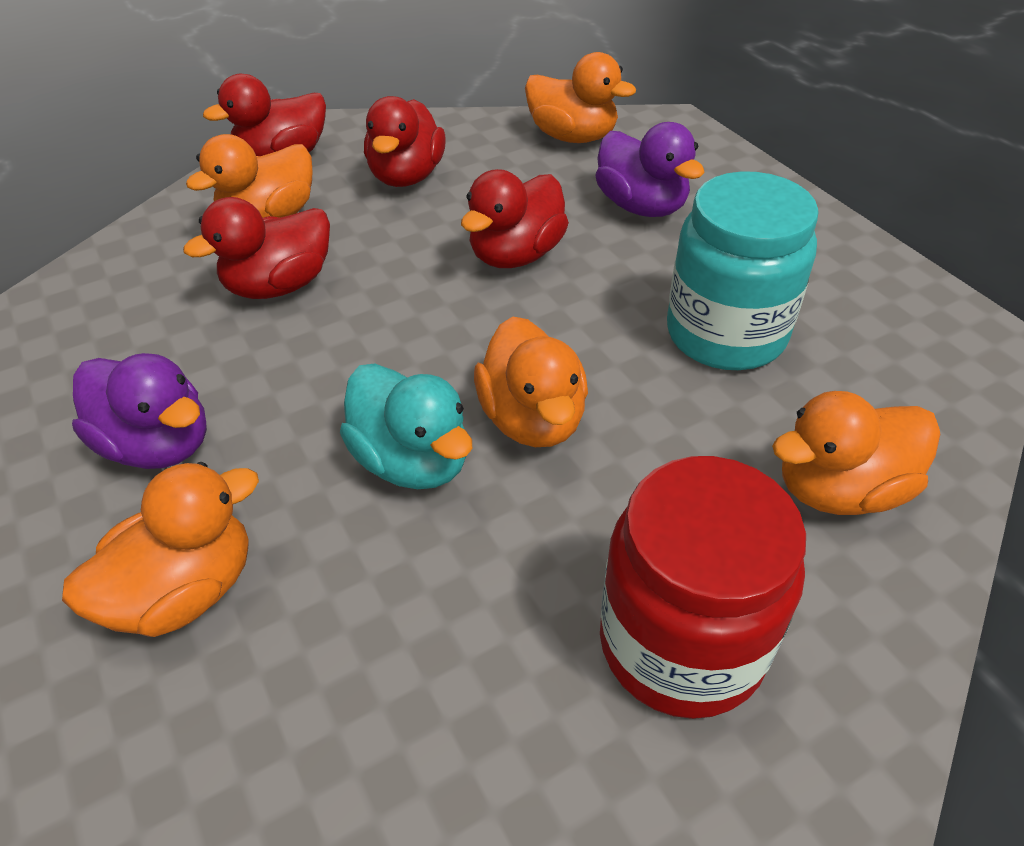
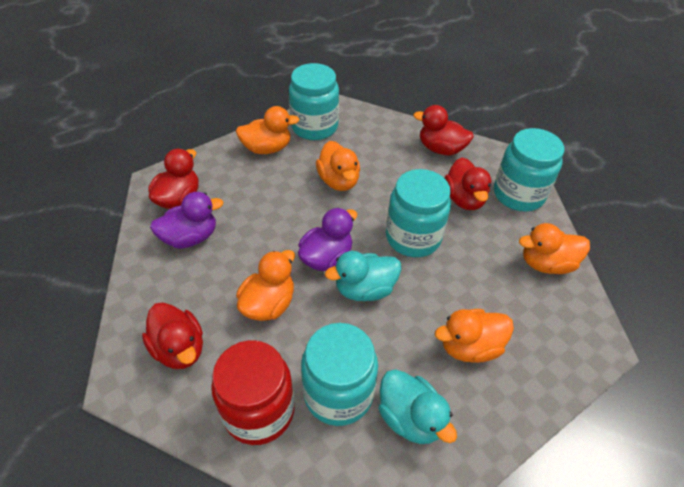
turquoise duck: 1 -> 2
turquoise jar: 1 -> 4

